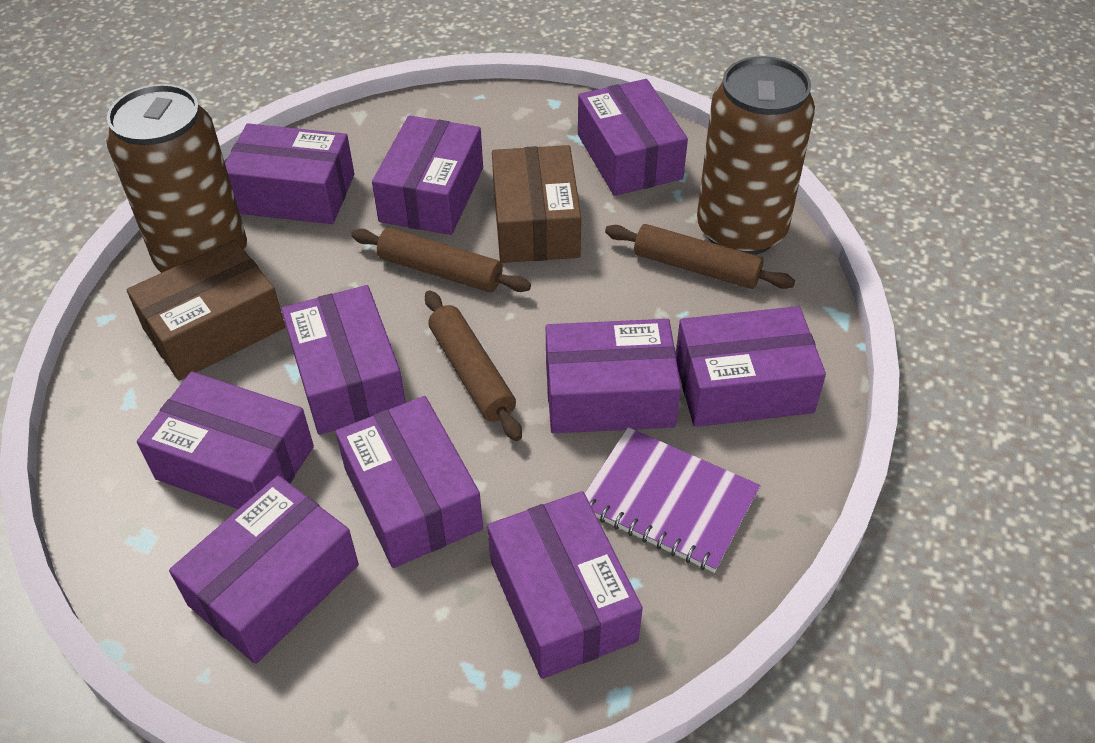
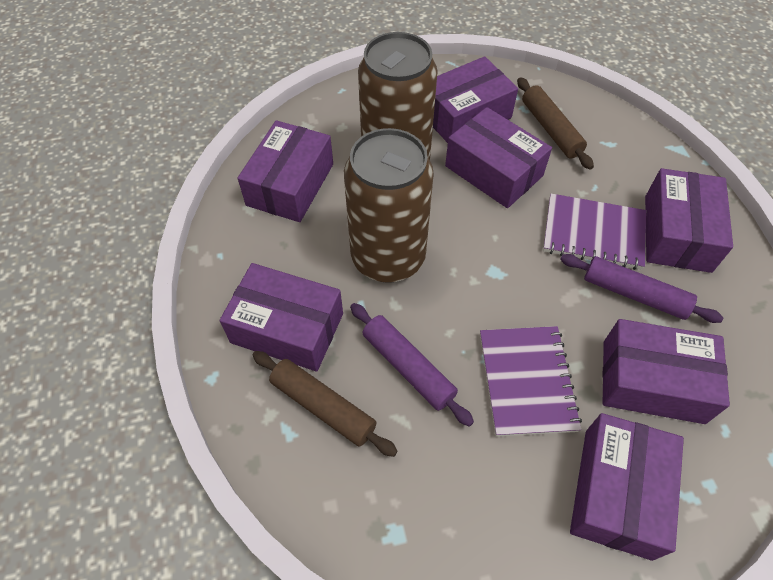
brown box: 2 -> 0
brown rolling pin: 3 -> 2
purple box: 10 -> 7
purple notebook: 1 -> 2
purple rolling pin: 0 -> 2

